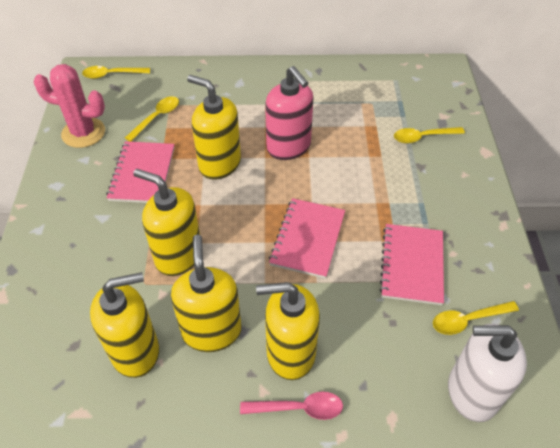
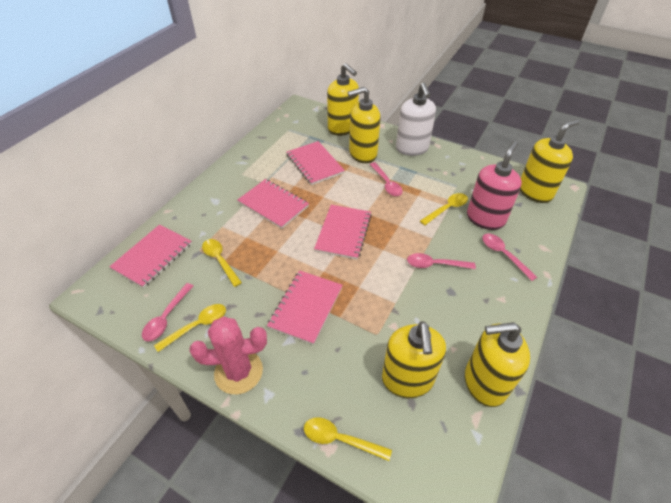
pink notebook: 3 -> 5
pink spoon: 1 -> 4

